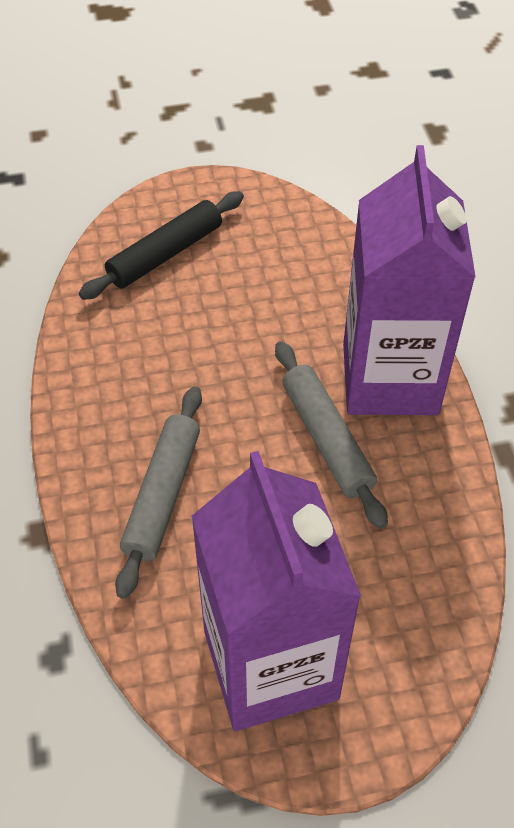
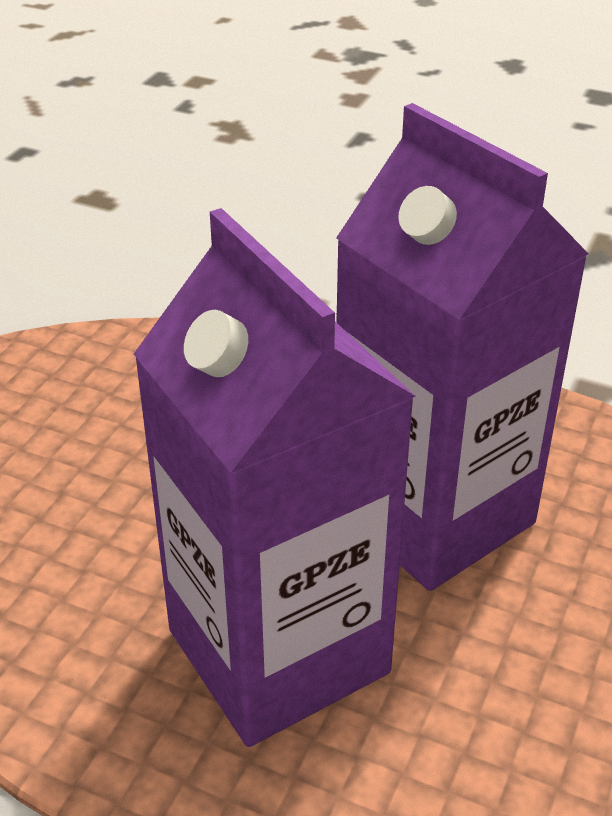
black rolling pin: 1 -> 0
grey rolling pin: 2 -> 0

